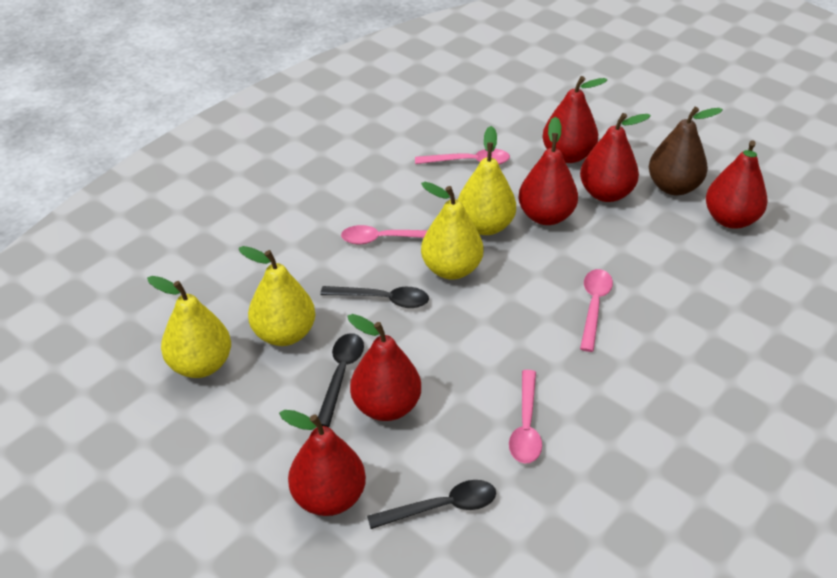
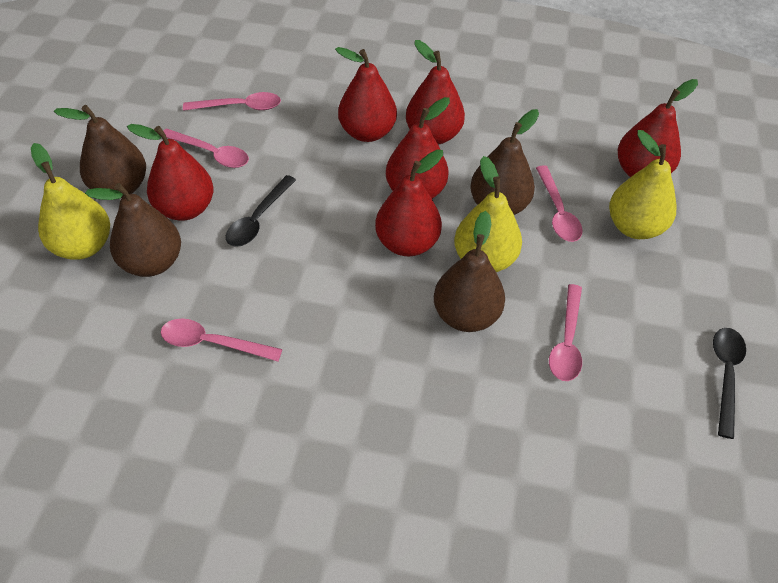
black spoon: 3 -> 2
brown pear: 1 -> 4
pink spoon: 4 -> 5
yellow pear: 4 -> 3

